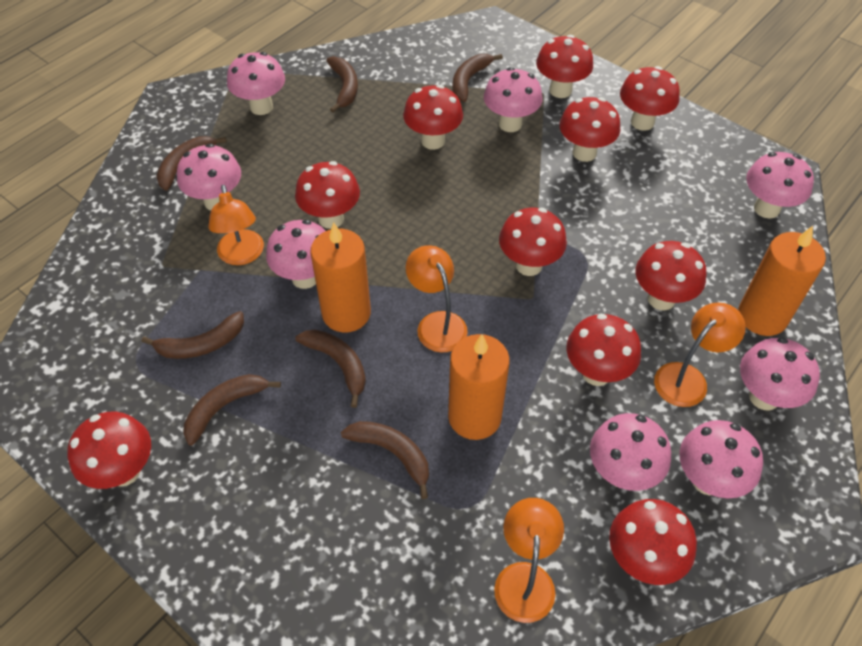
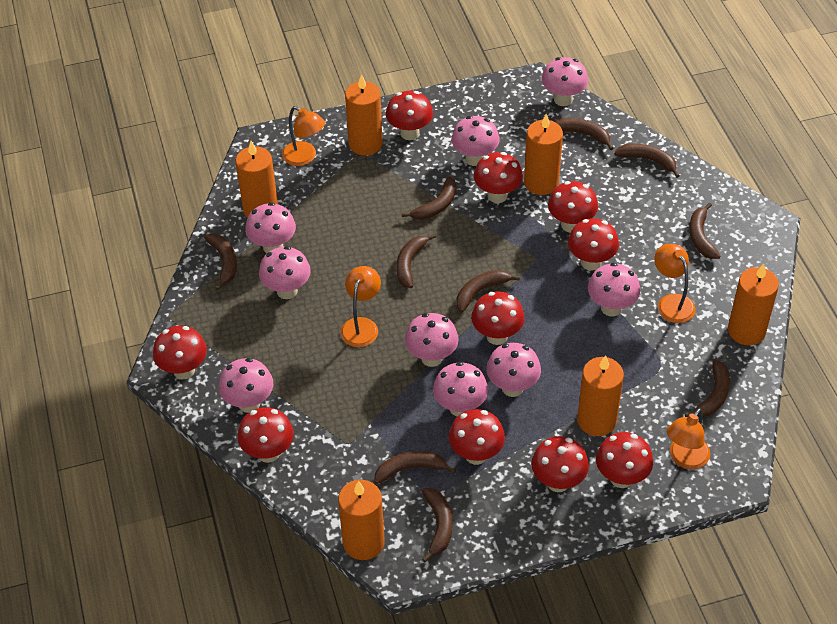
brown banana: 7 -> 10
orange candle: 3 -> 6
pink mushroom: 8 -> 9

